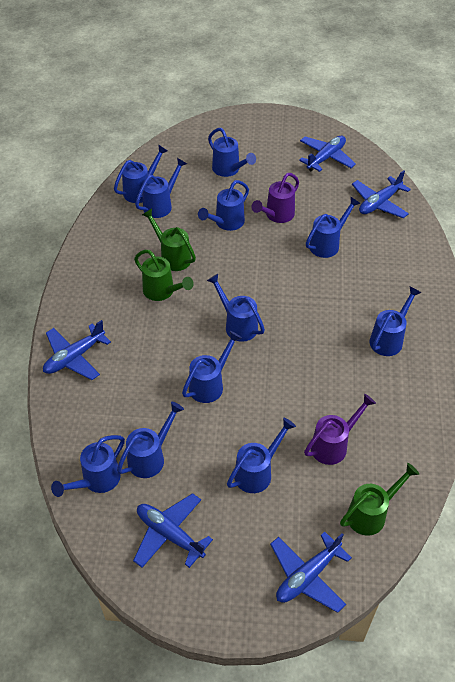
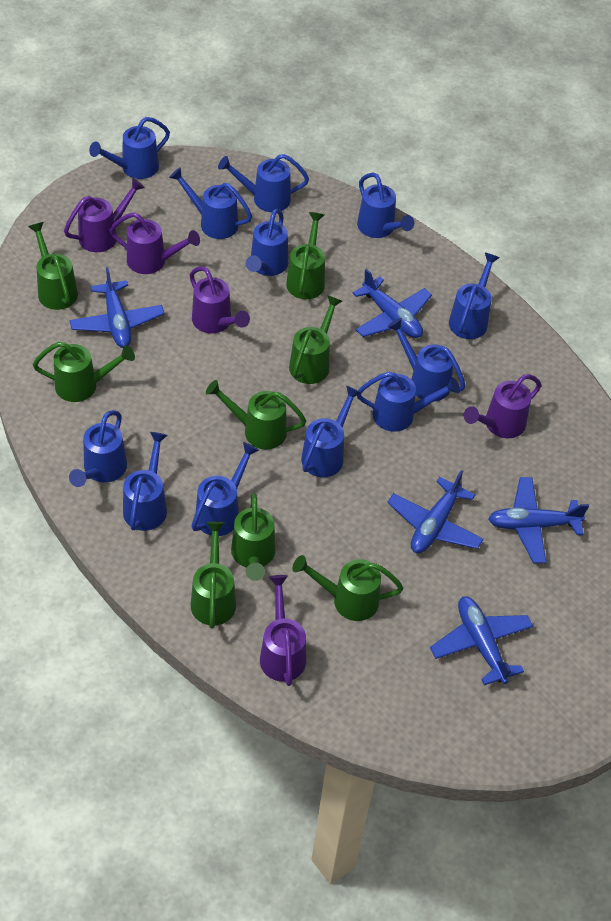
blue watering can: 11 -> 12
green watering can: 3 -> 8
purple watering can: 2 -> 5

